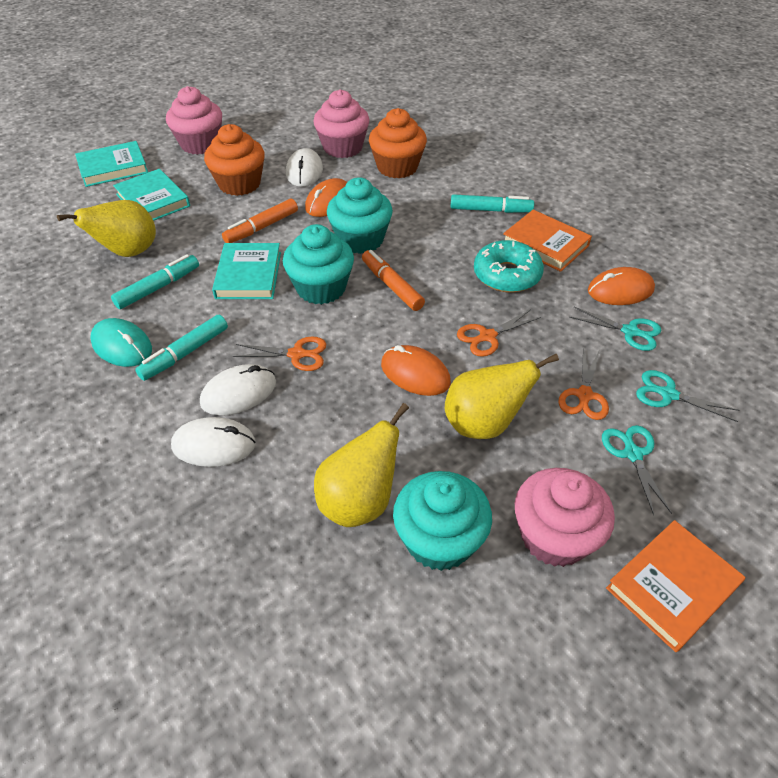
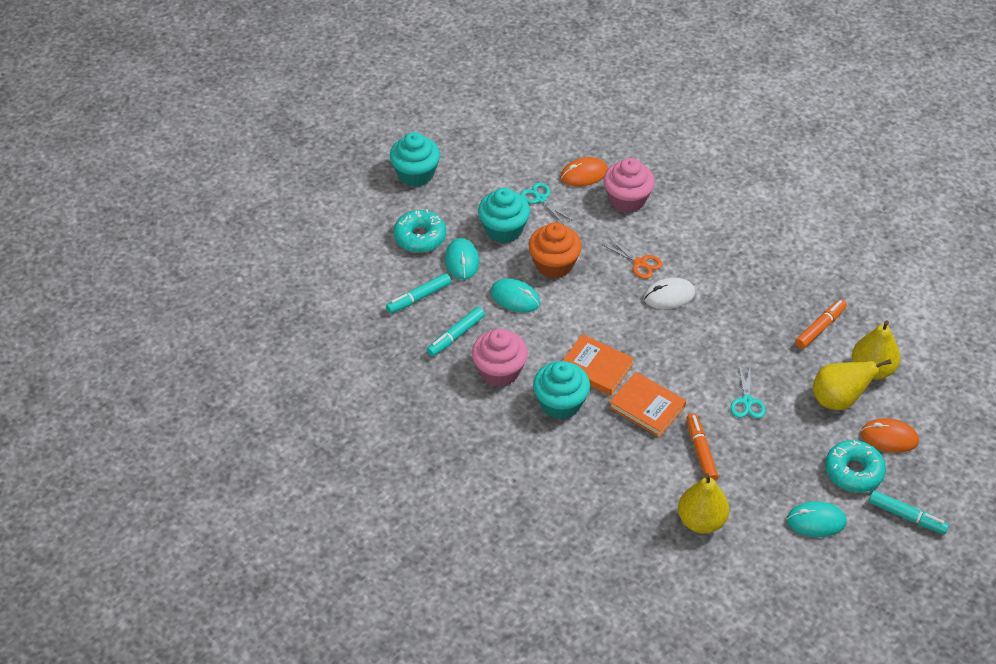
orange cupcake: 2 -> 1
orange mouse: 3 -> 2
orange scissors: 3 -> 1
pink cupcake: 3 -> 2
turquoise book: 3 -> 0
turquoise donut: 1 -> 2
turquoise mouse: 1 -> 3
turquoise scissors: 3 -> 2
white mouse: 3 -> 1

